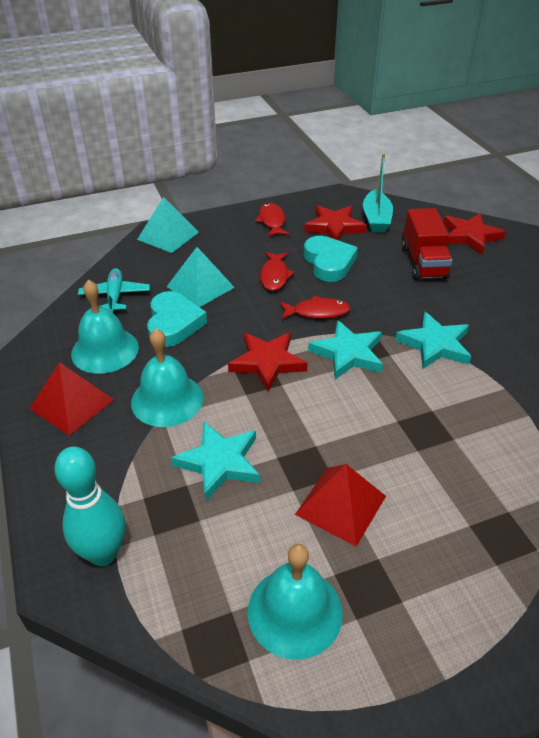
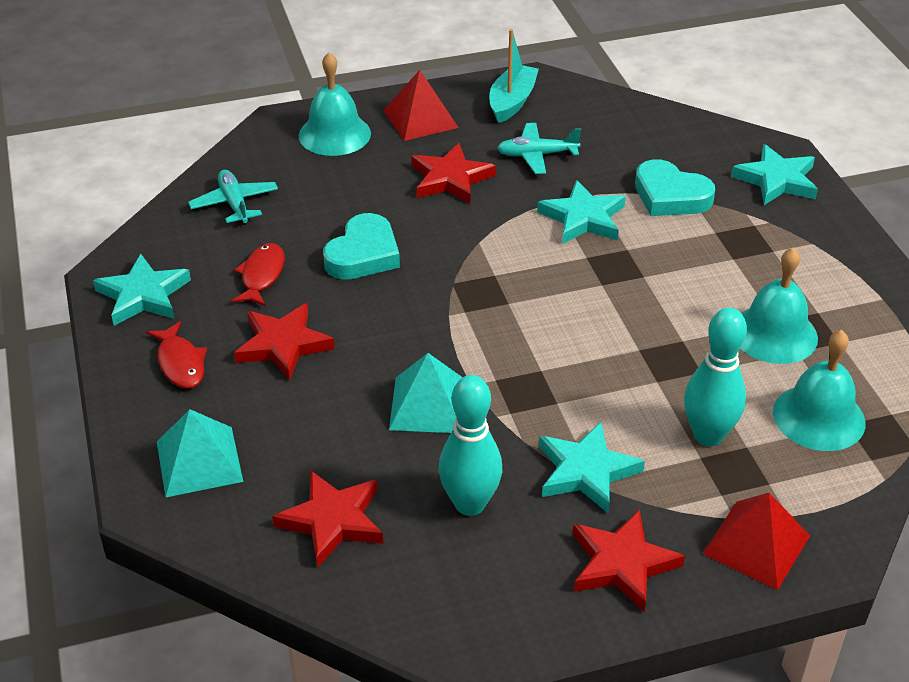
red fish: 3 -> 2
red star: 3 -> 4
red truck: 1 -> 0
turquoise bowling pin: 1 -> 2
turquoise plane: 1 -> 2
turquoise star: 3 -> 4

